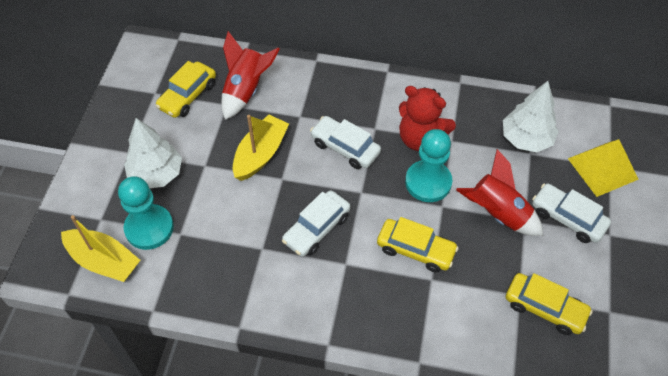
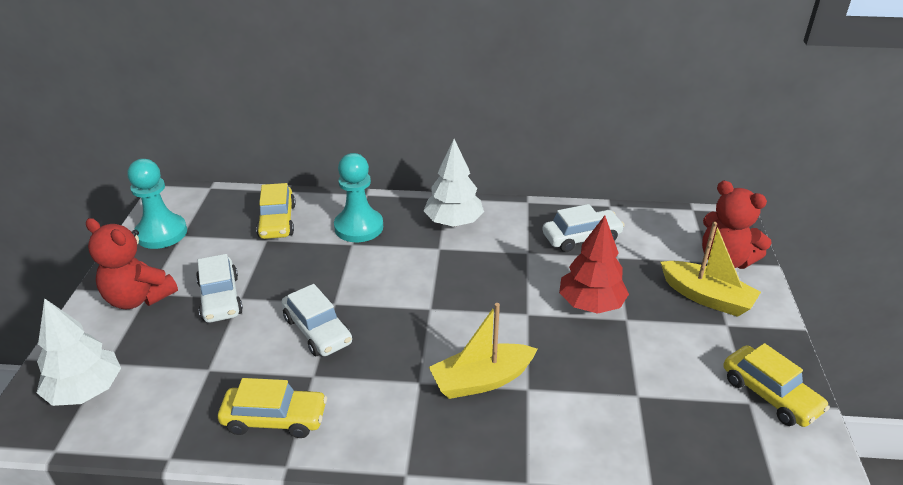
red rocket: 2 -> 0
red teddy bear: 1 -> 2
red tree: 0 -> 1
yellow pyramid: 1 -> 0

